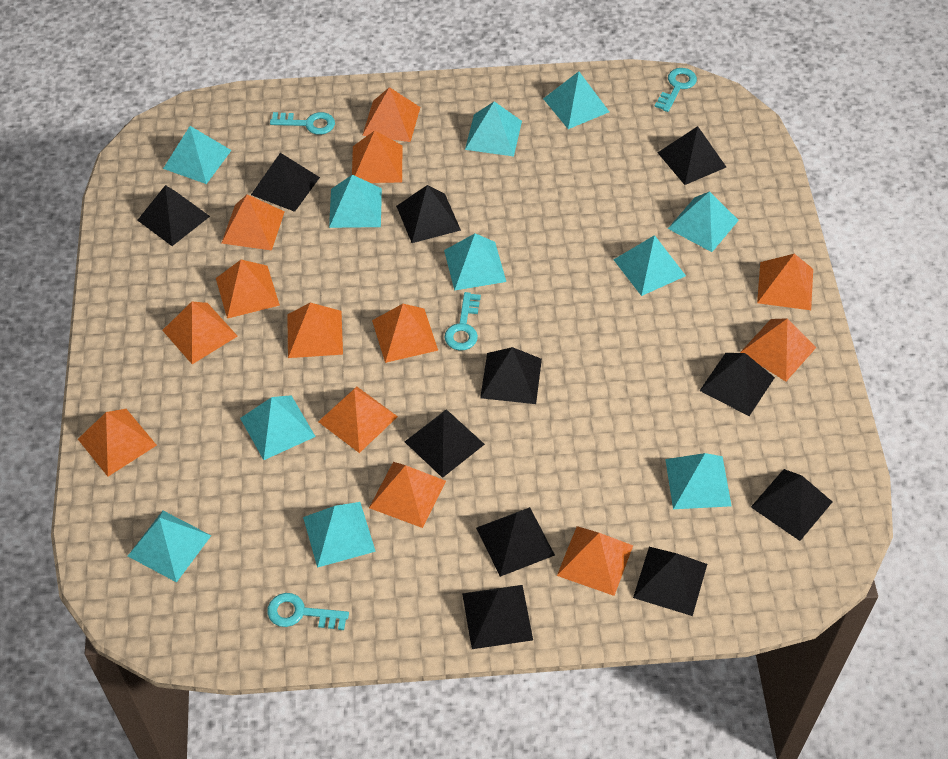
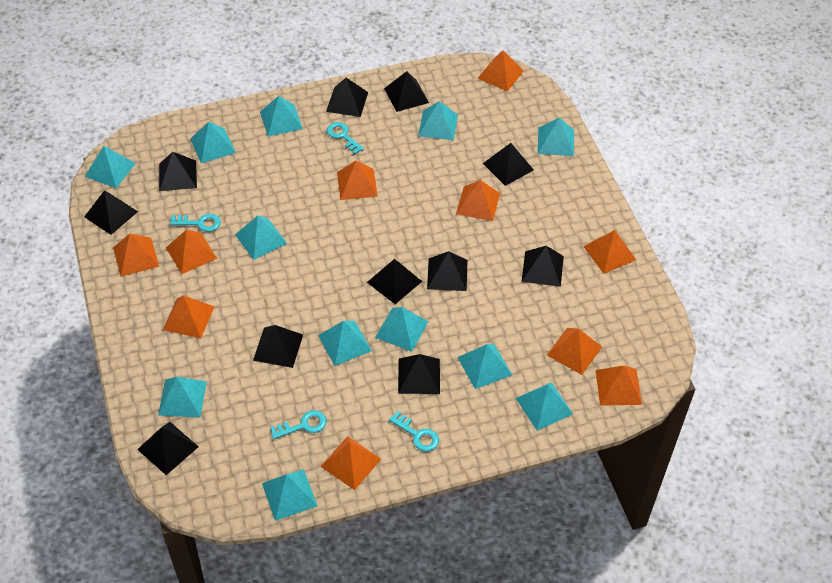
orange pyramid: 13 -> 10
turquoise pyramid: 11 -> 12

